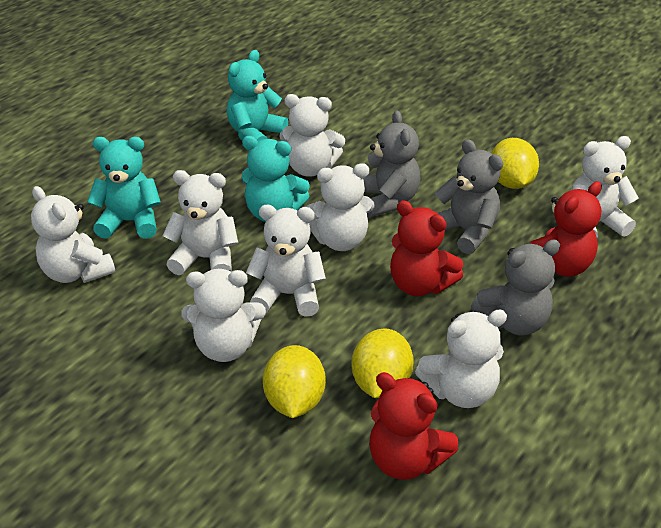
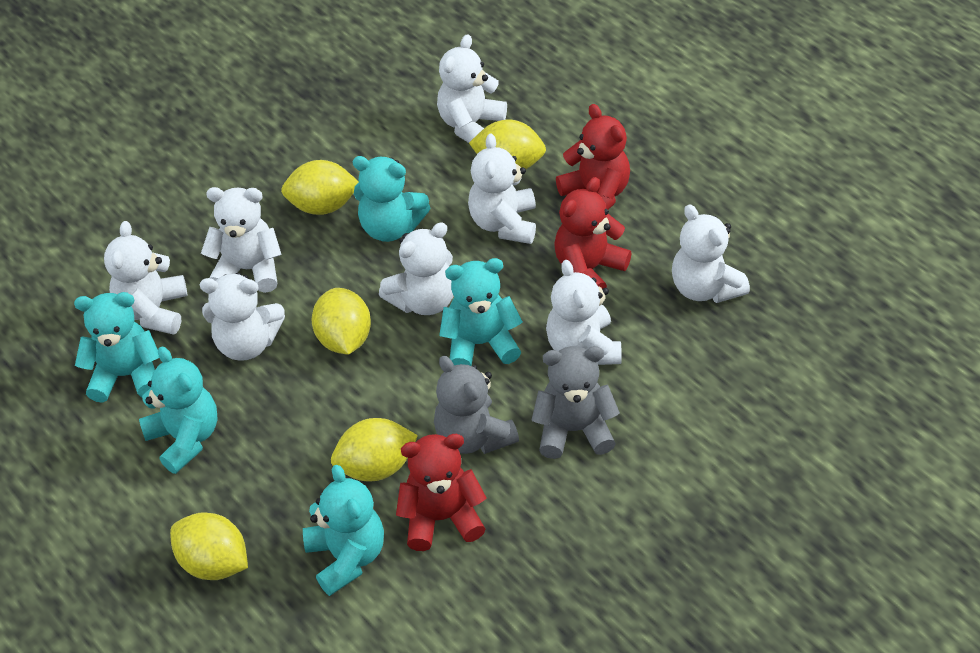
grey teddy bear: 3 -> 2
turquoise teddy bear: 3 -> 5
yellow lemon: 3 -> 5

